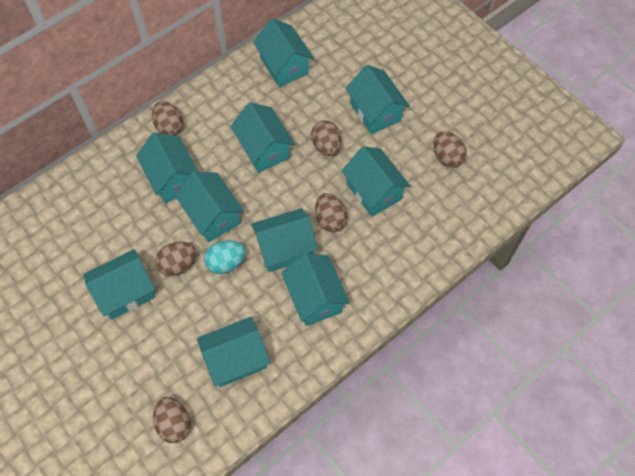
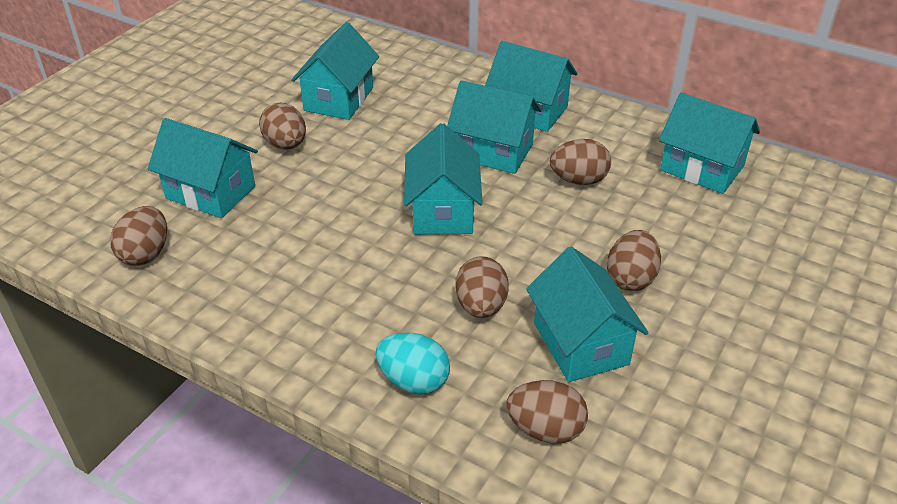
turquoise house: 10 -> 7

